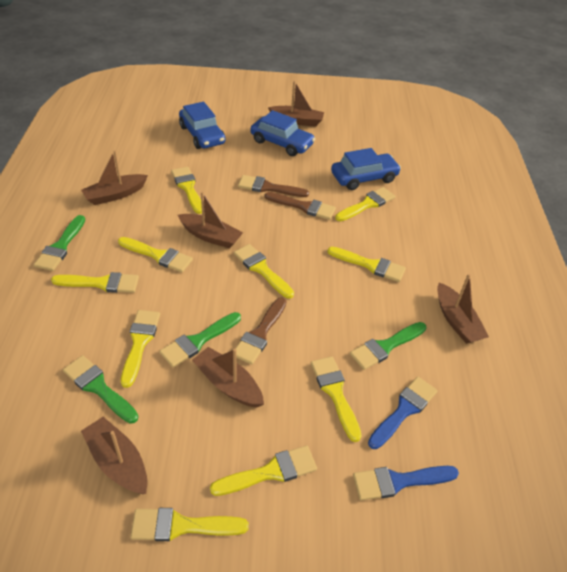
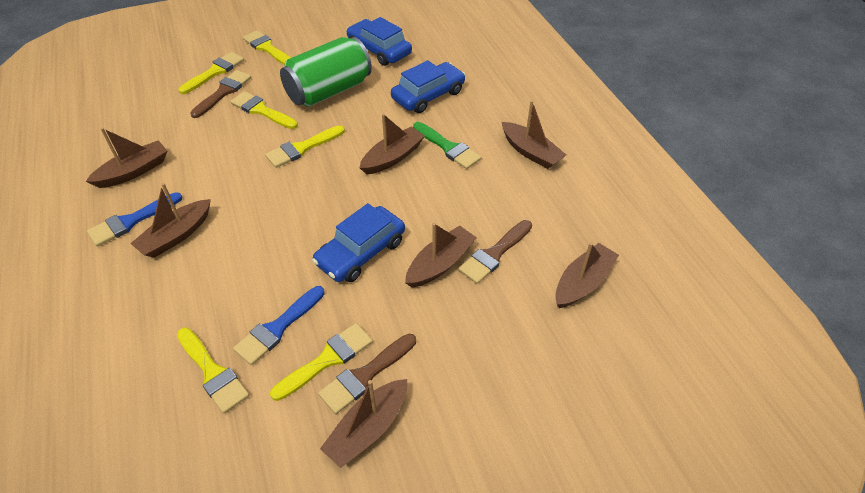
brown boat: 6 -> 7
green brush: 4 -> 1
green can: 0 -> 1
yellow brush: 10 -> 6

